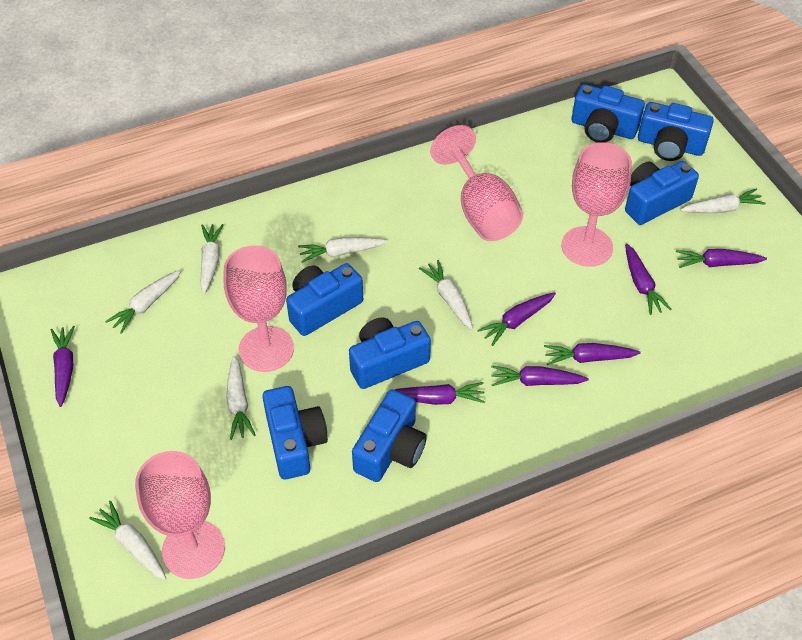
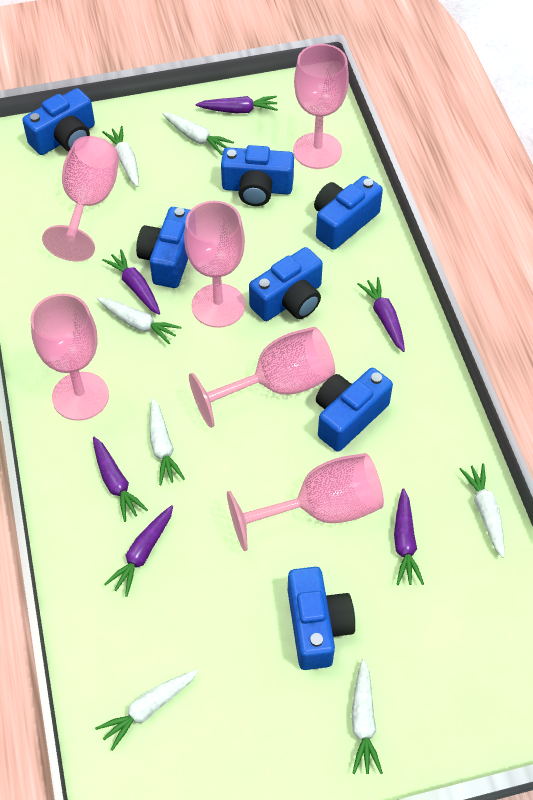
pink goblet: 4 -> 6
purple carrot: 7 -> 6

